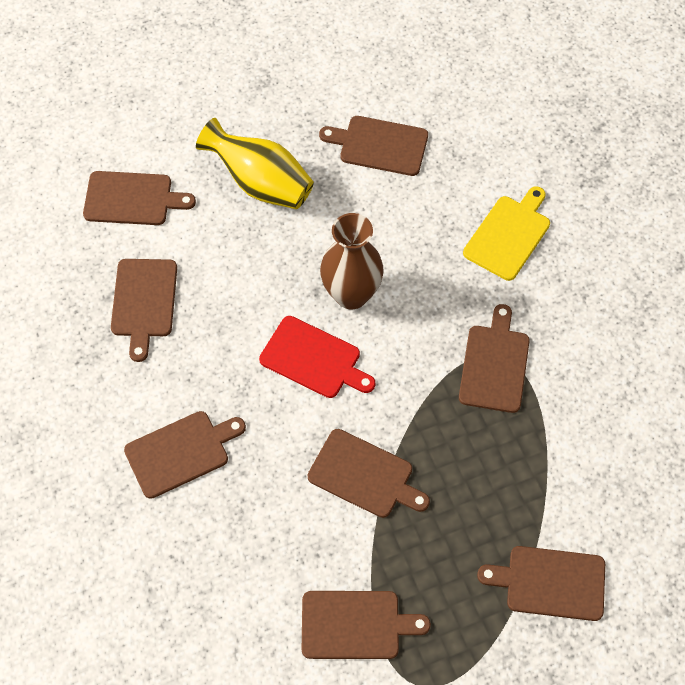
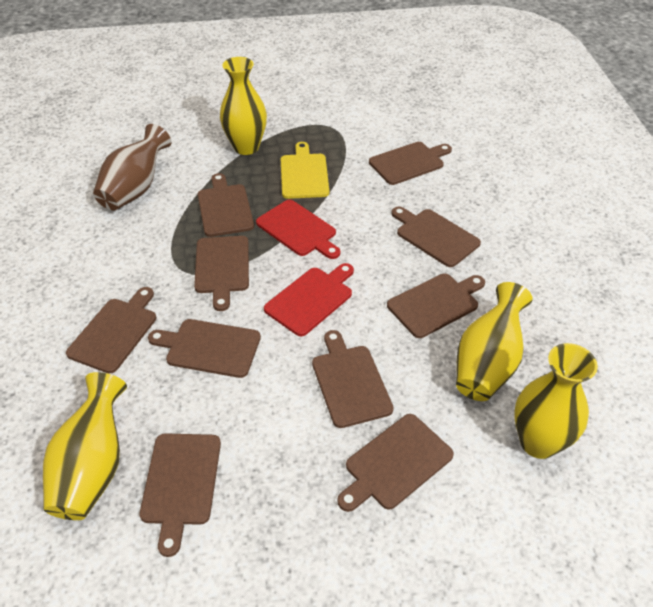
brown cutting board: 8 -> 10
red cutting board: 1 -> 2
yellow vase: 1 -> 4

